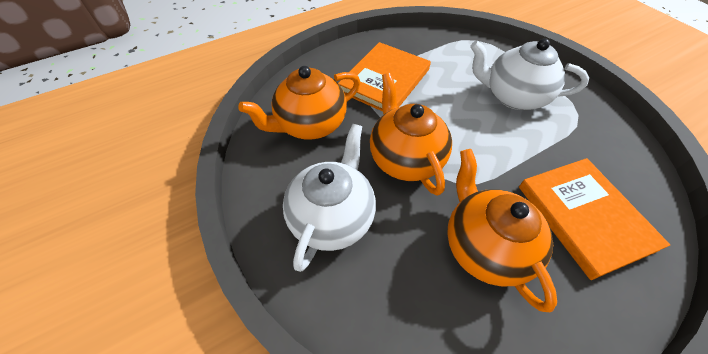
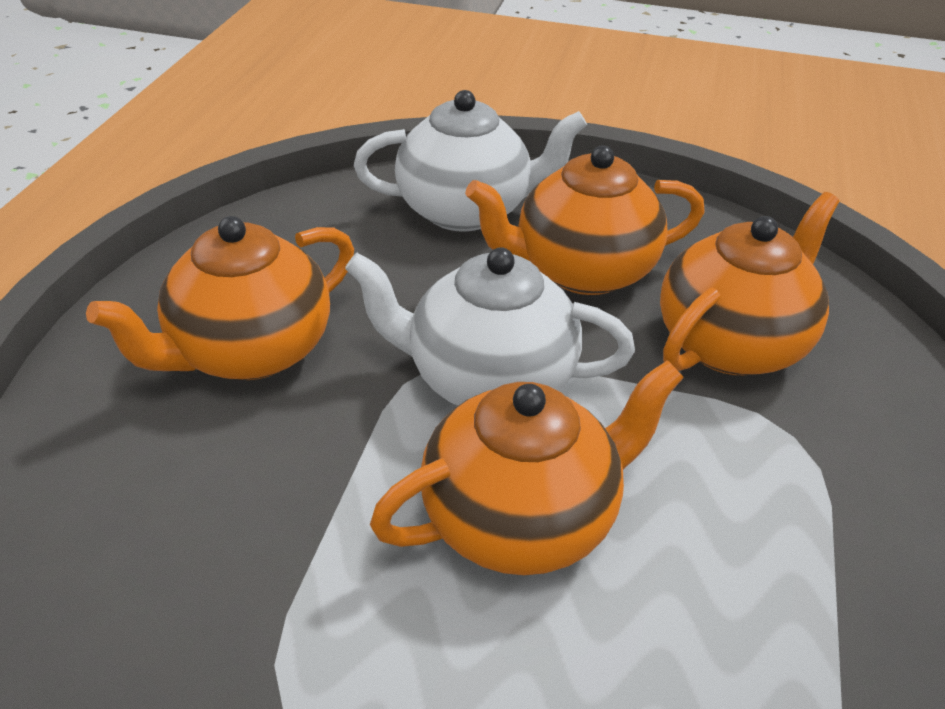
orange book: 2 -> 0
orange teapot: 3 -> 4

